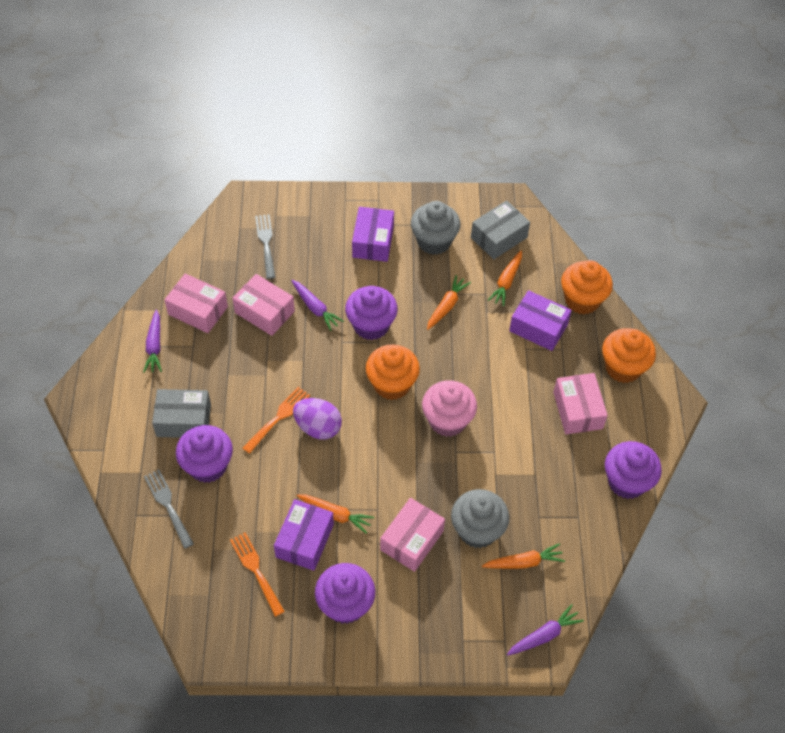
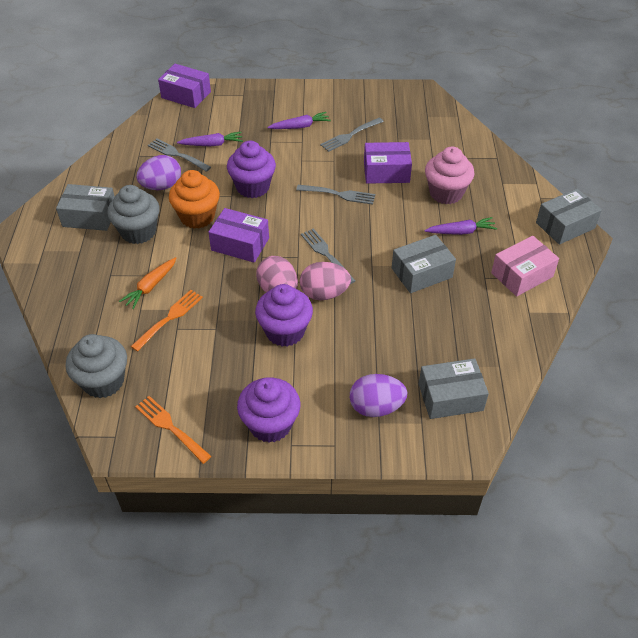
grey box: 2 -> 4
grey fork: 2 -> 4
orange carrot: 4 -> 1
orange cupcake: 3 -> 1
pink box: 4 -> 1
pink egg: 0 -> 2
purple cupcake: 4 -> 3
purple egg: 1 -> 2

